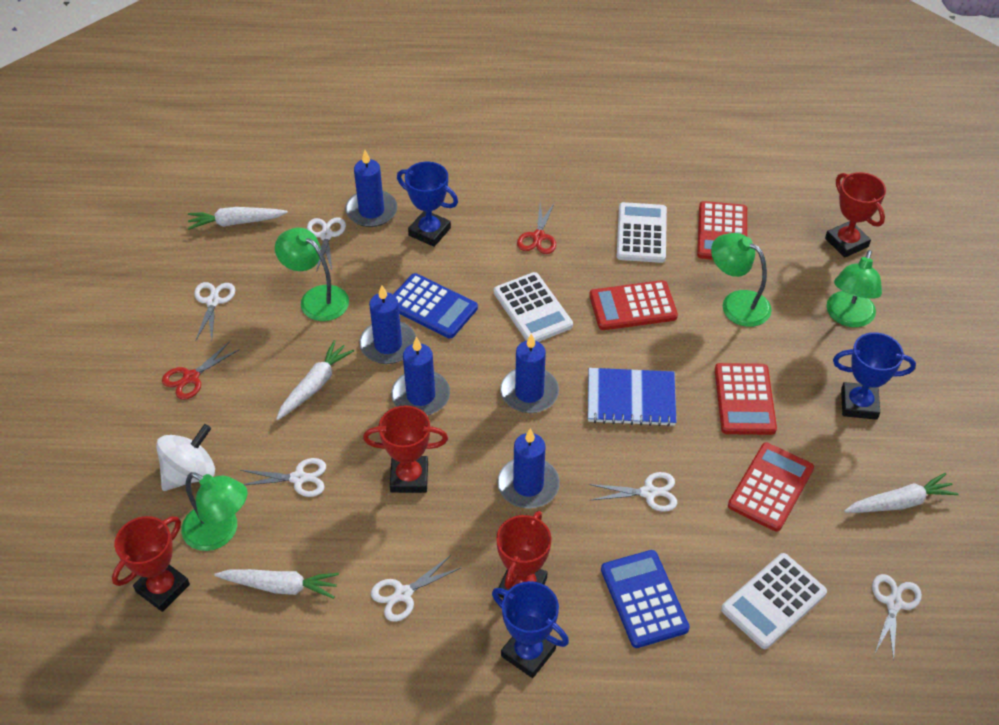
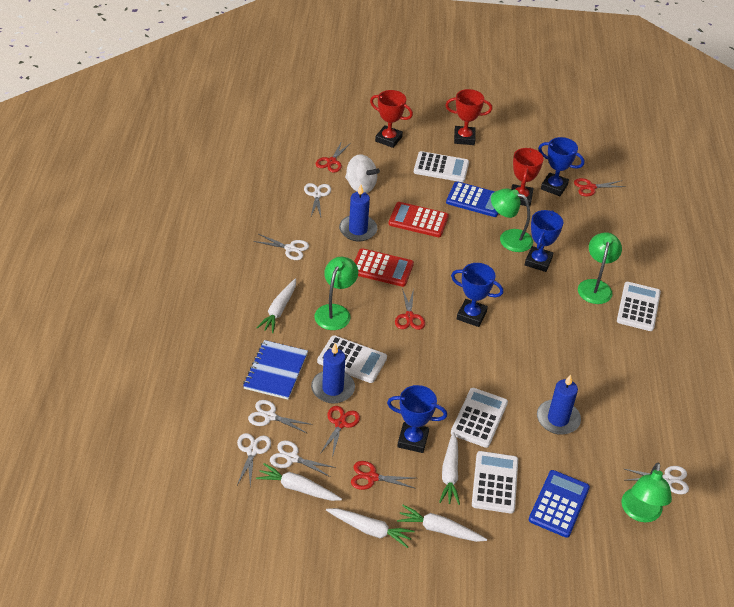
blue candle: 5 -> 3
blue trophy: 3 -> 4
red calculator: 4 -> 2
red scissors: 2 -> 5
red trophy: 4 -> 3
white calculator: 3 -> 5
white carrot: 4 -> 5

